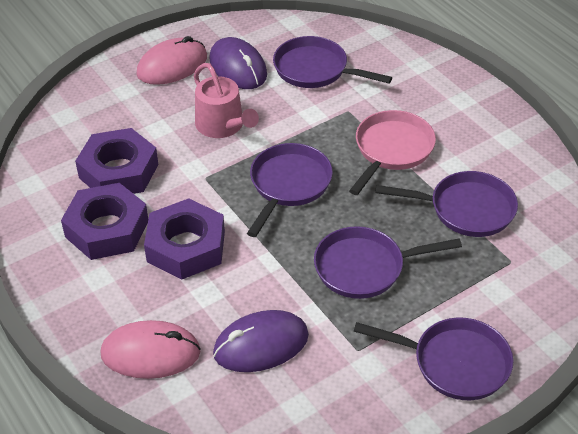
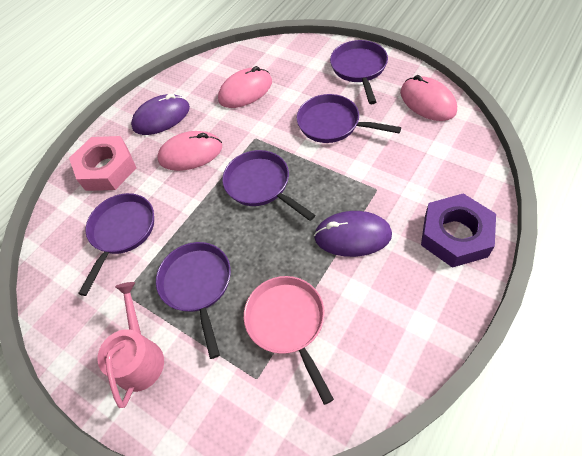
pink mouse: 2 -> 3
pink nut: 0 -> 1
purple nut: 3 -> 1

